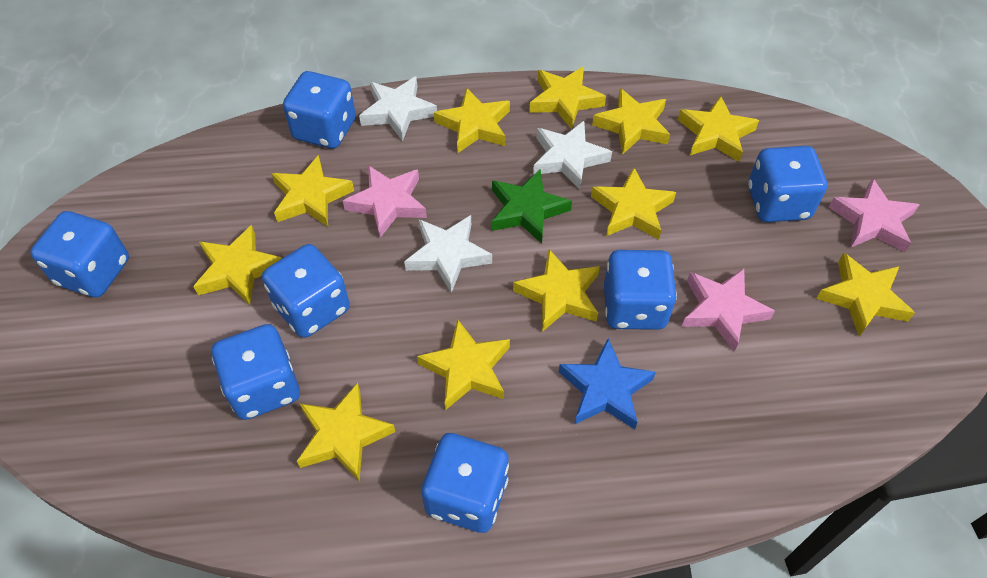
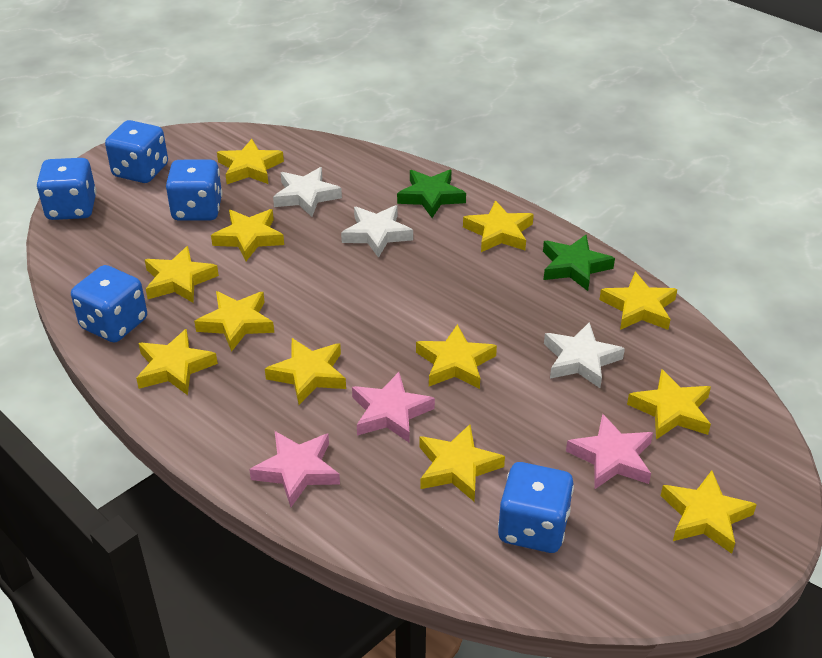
blue dice: 7 -> 5
blue star: 1 -> 0
green star: 1 -> 2
yellow star: 11 -> 12

